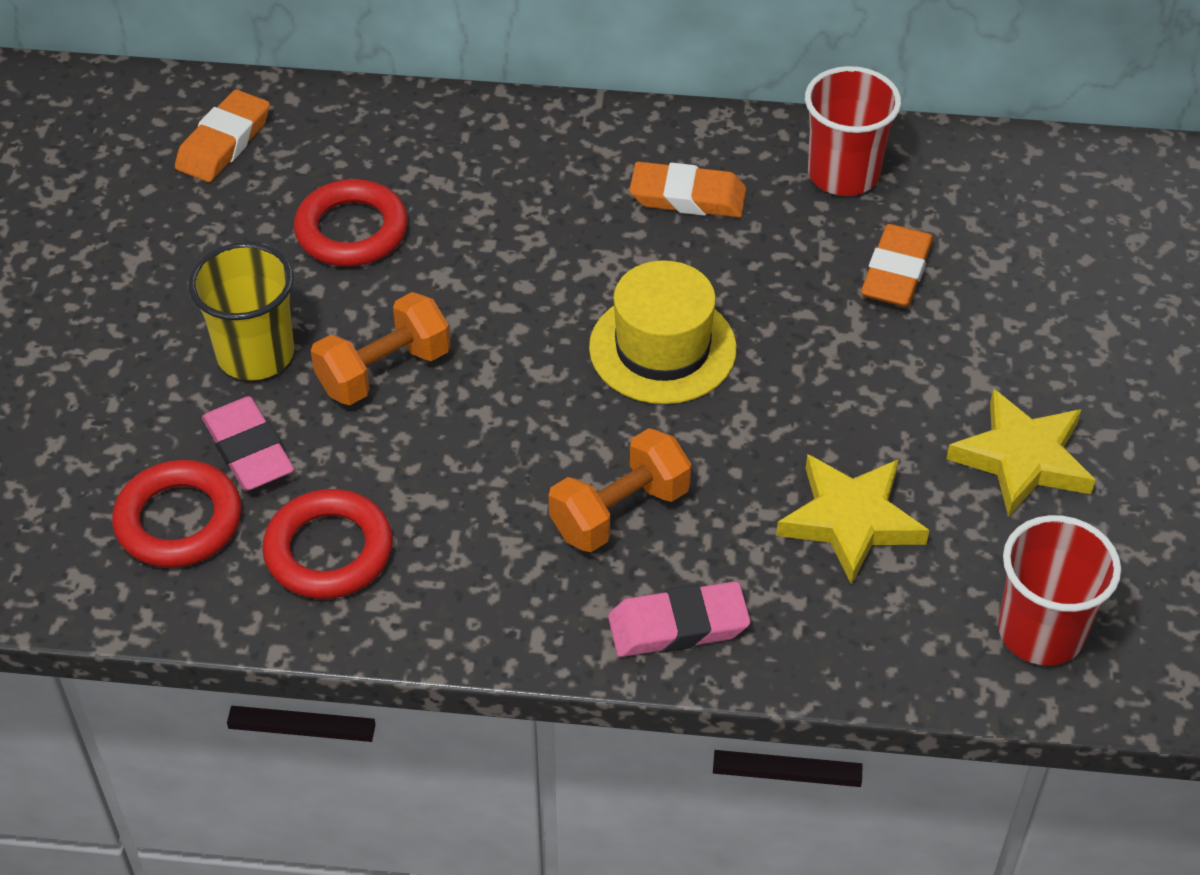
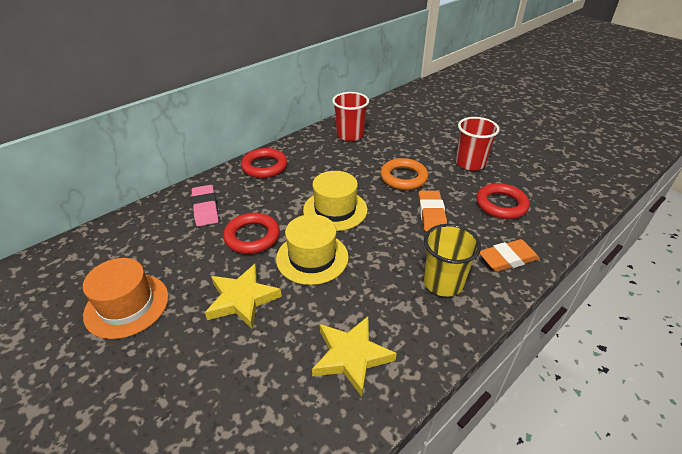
orange dumbbell: 2 -> 0
orange eraser: 3 -> 2
orange hat: 0 -> 1
orange ring: 0 -> 1
pink eraser: 2 -> 1
yellow hat: 1 -> 2

